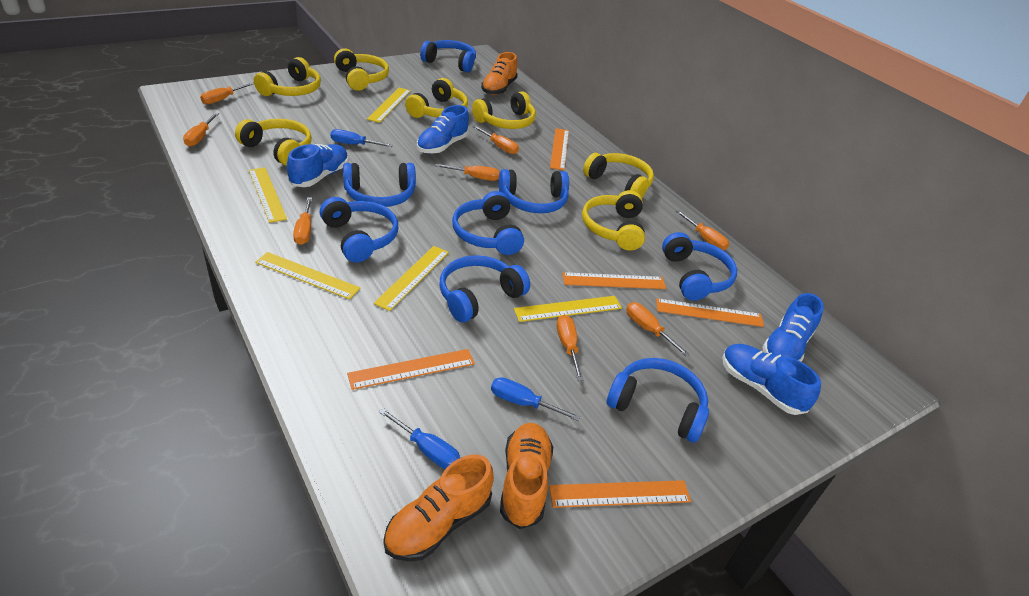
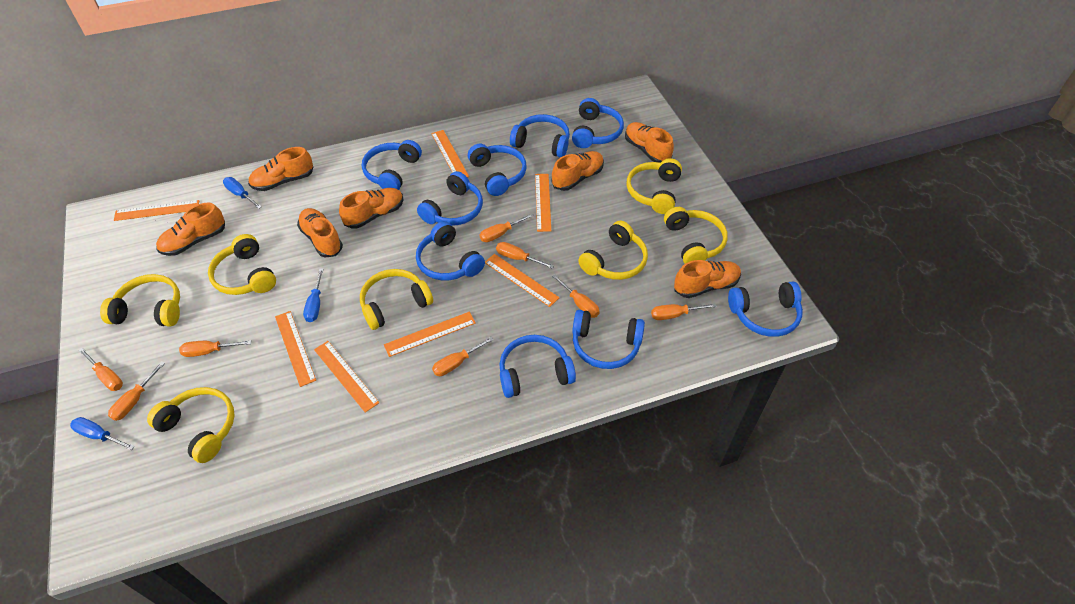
blue headphones: 8 -> 9
blue shoe: 4 -> 0
orange ruler: 5 -> 7
orange shoe: 3 -> 7
yellow ruler: 5 -> 0

